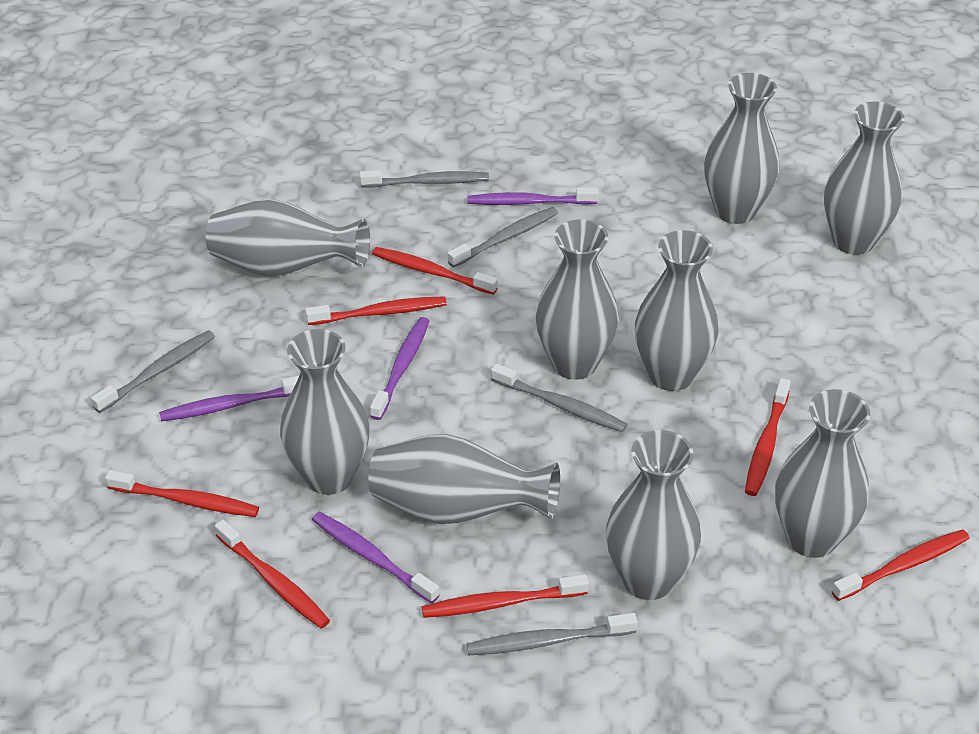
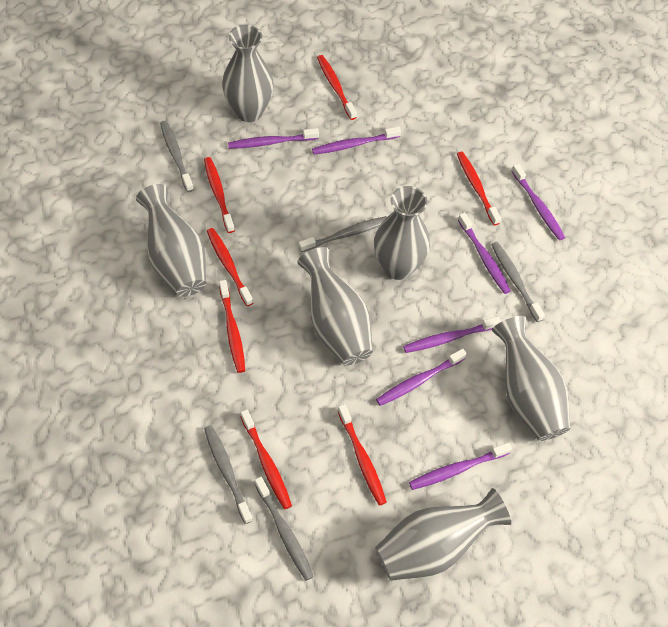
grey vase: 9 -> 6
purple toothbrush: 4 -> 7

